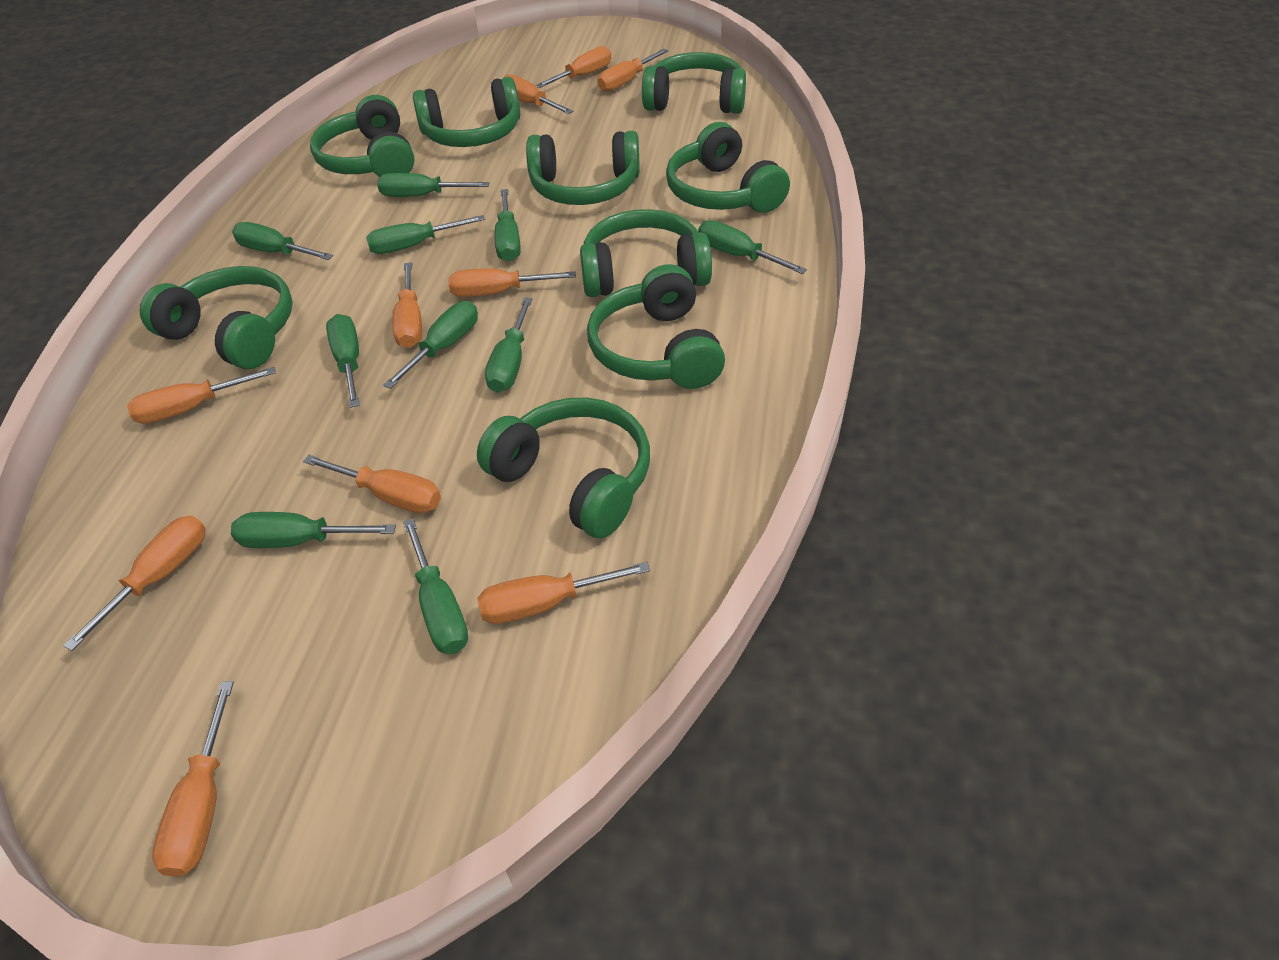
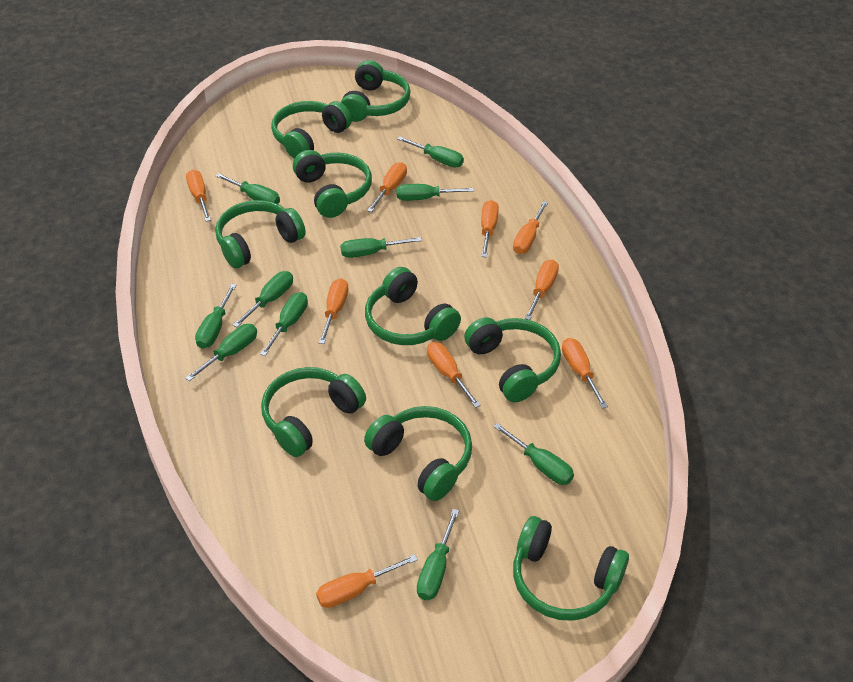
orange screwdriver: 10 -> 9

